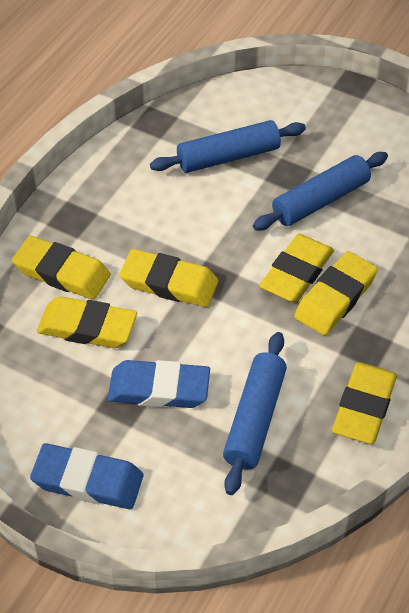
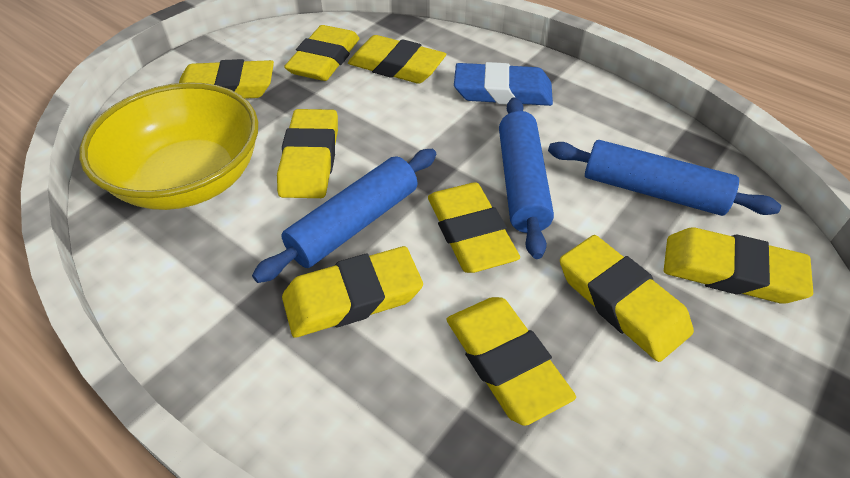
blue eraser: 2 -> 1
yellow bowl: 0 -> 1
yellow eraser: 6 -> 9

